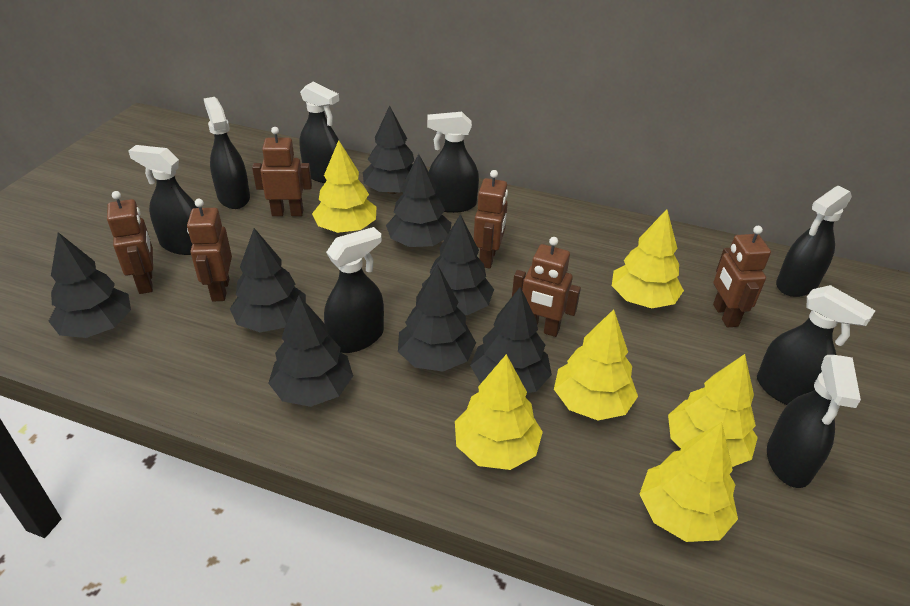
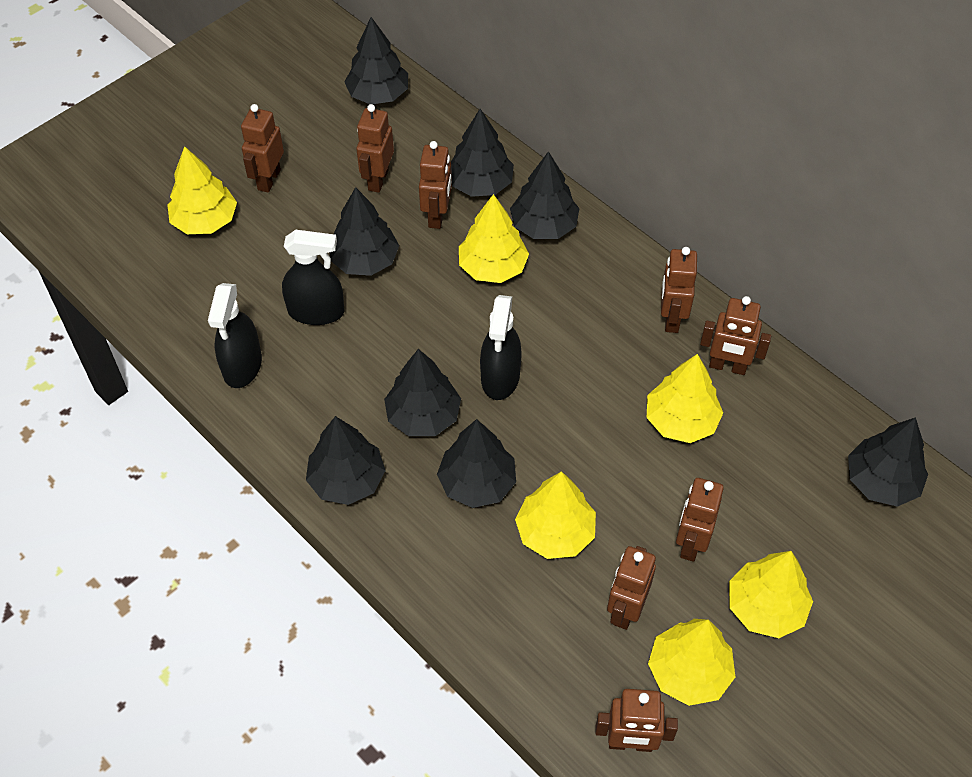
black spray bottle: 8 -> 3
brown robot: 6 -> 8

